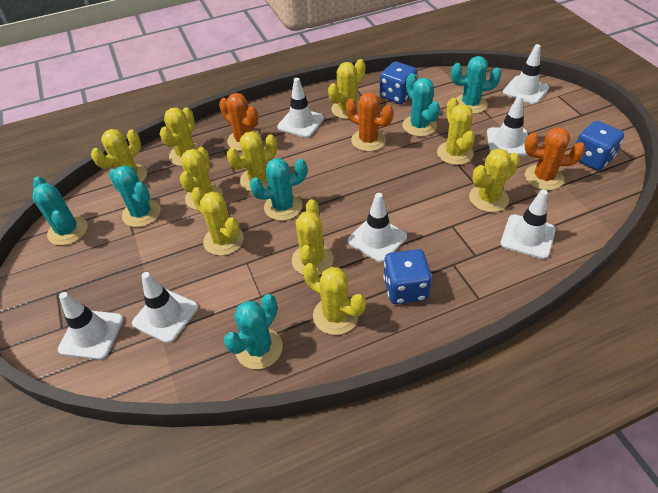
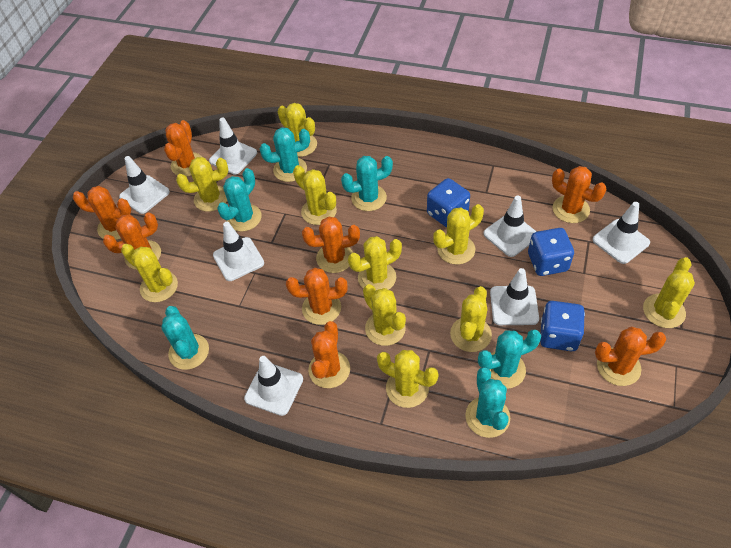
orange cactus: 3 -> 8

